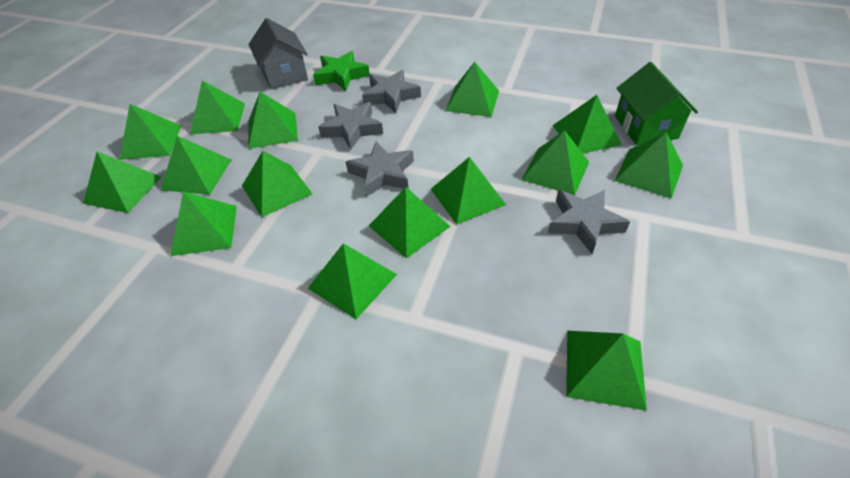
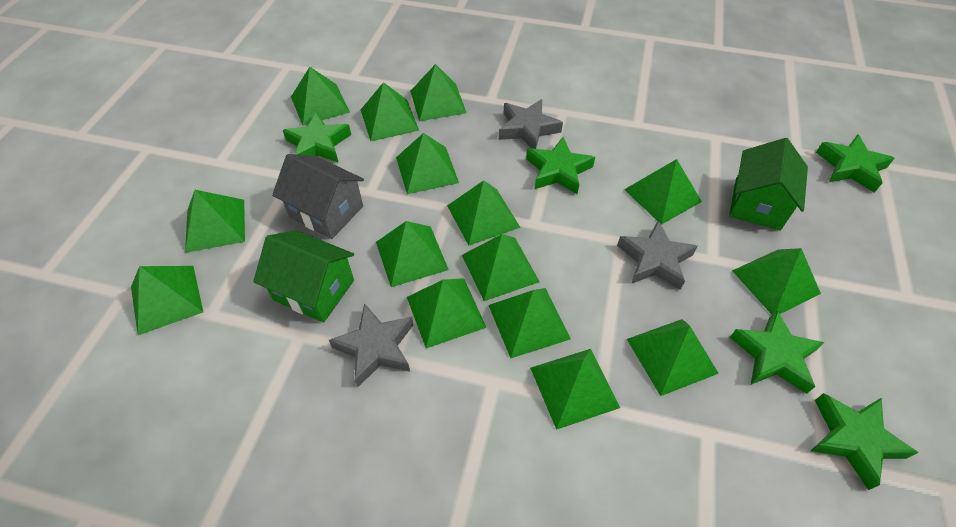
green house: 1 -> 2
green star: 1 -> 5
grey star: 4 -> 3

